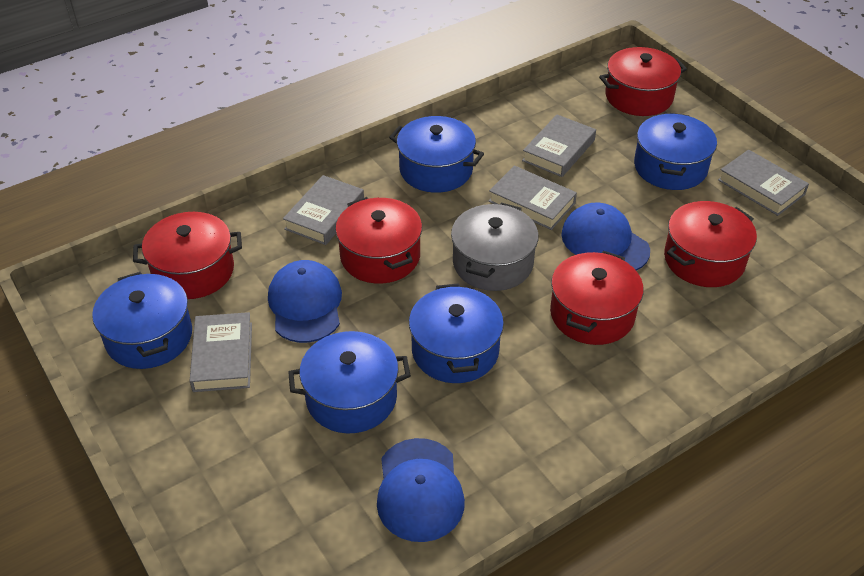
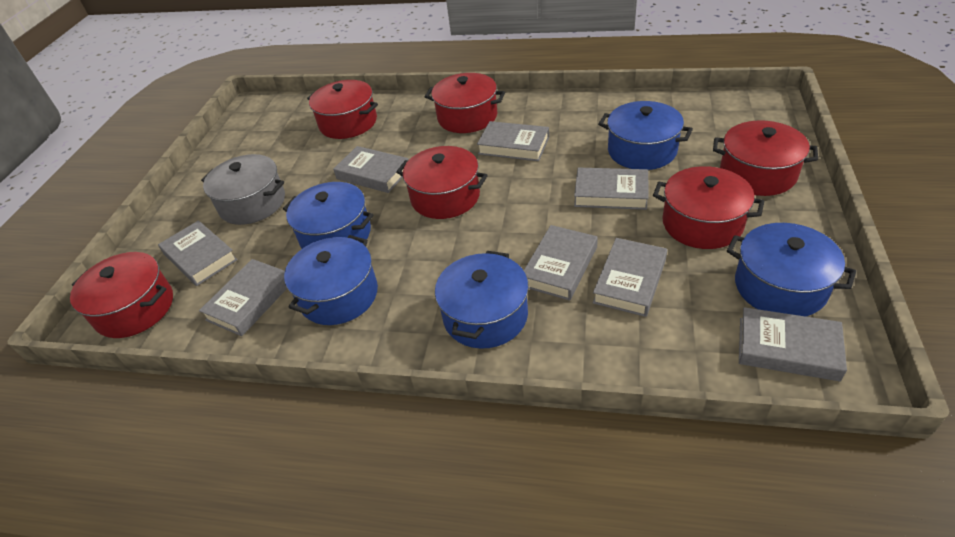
blue cap: 3 -> 0
grey book: 5 -> 8
red pot: 5 -> 6

